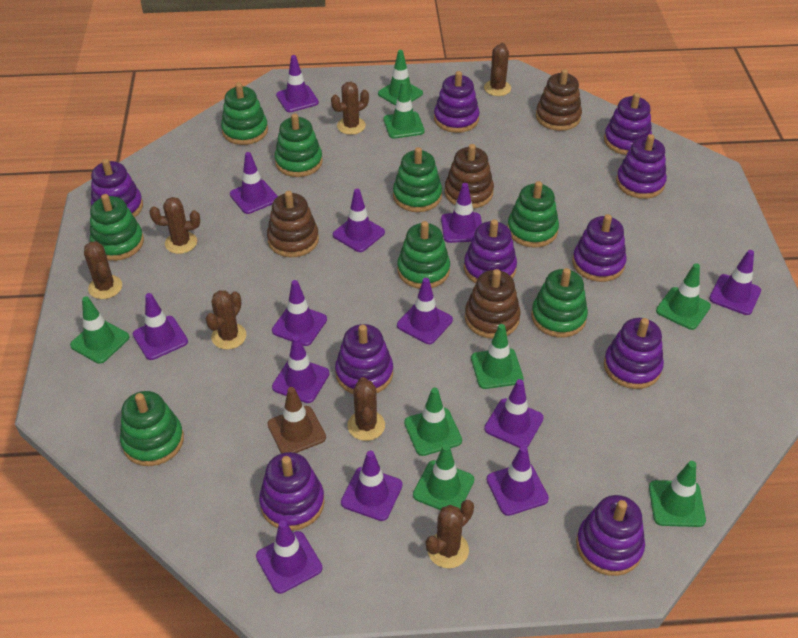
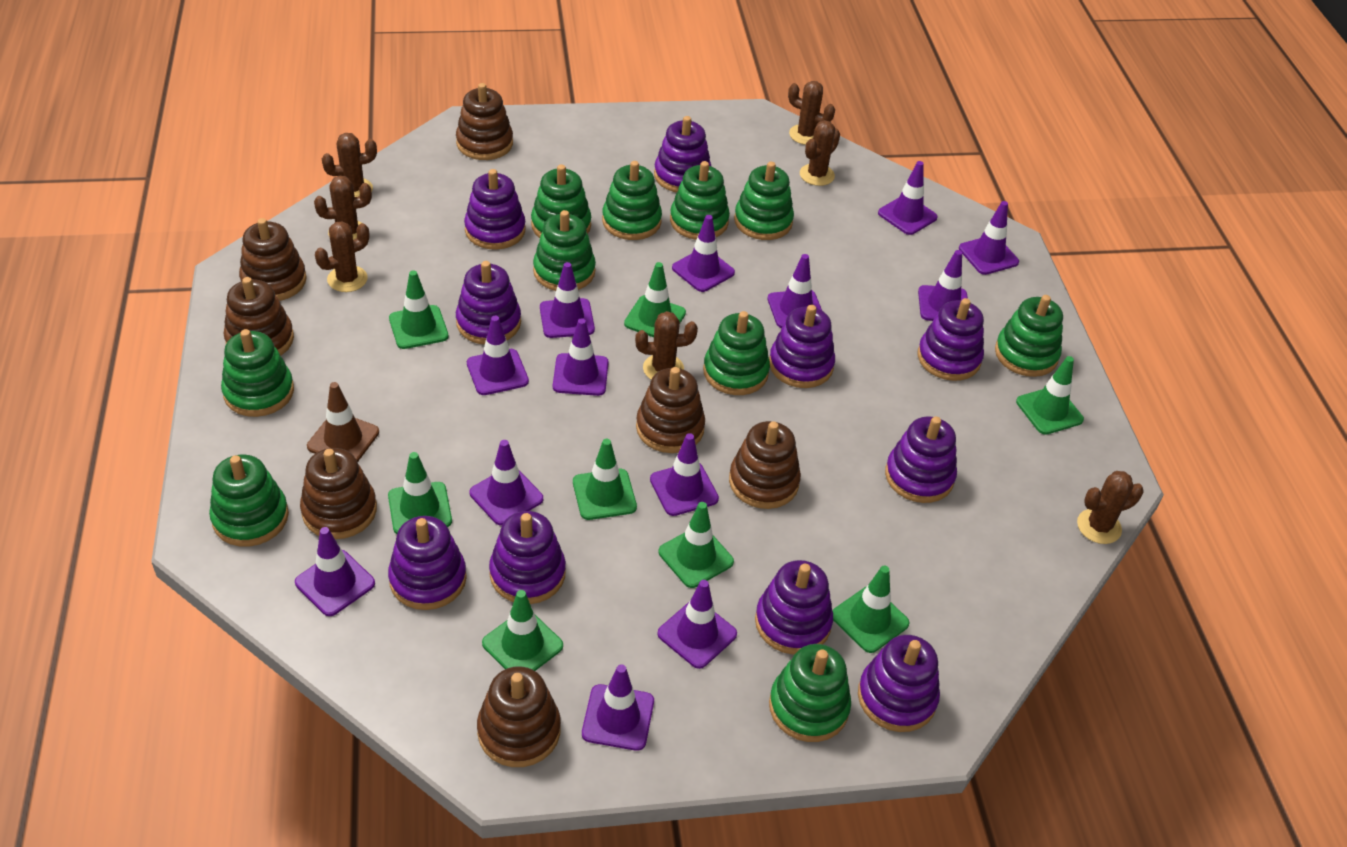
brown stacking toy: 4 -> 7
green stacking toy: 8 -> 10

